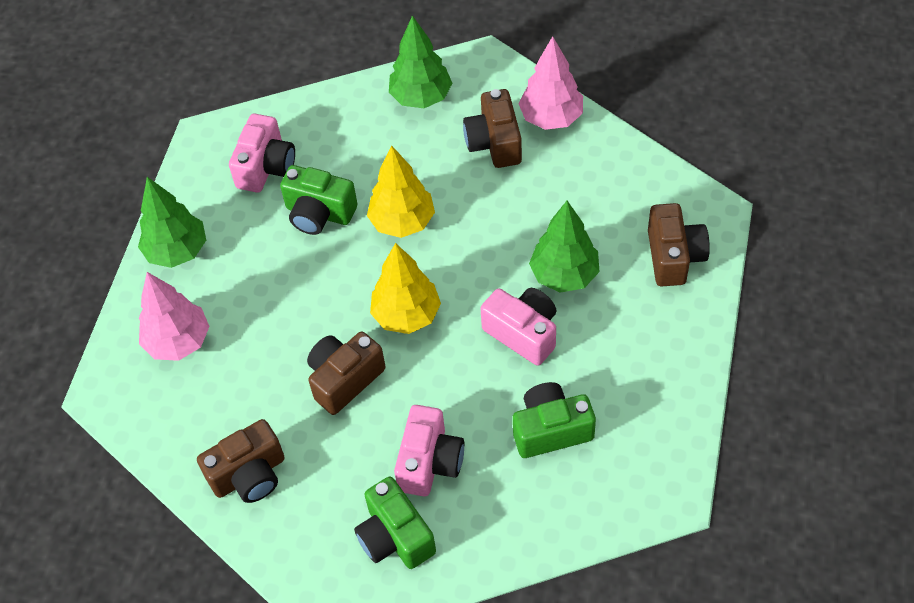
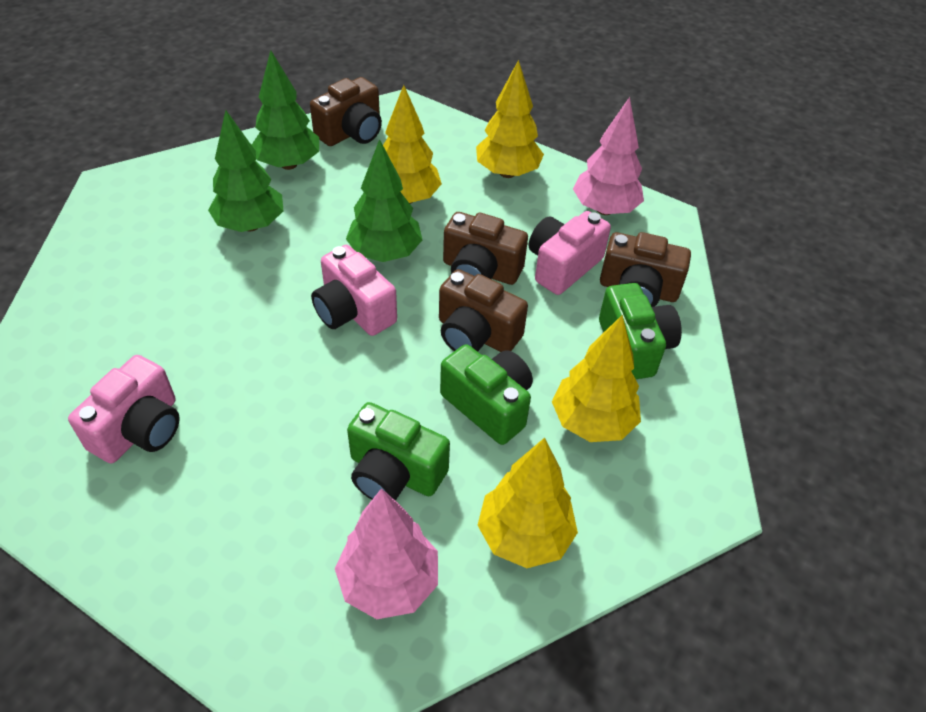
yellow tree: 2 -> 4

